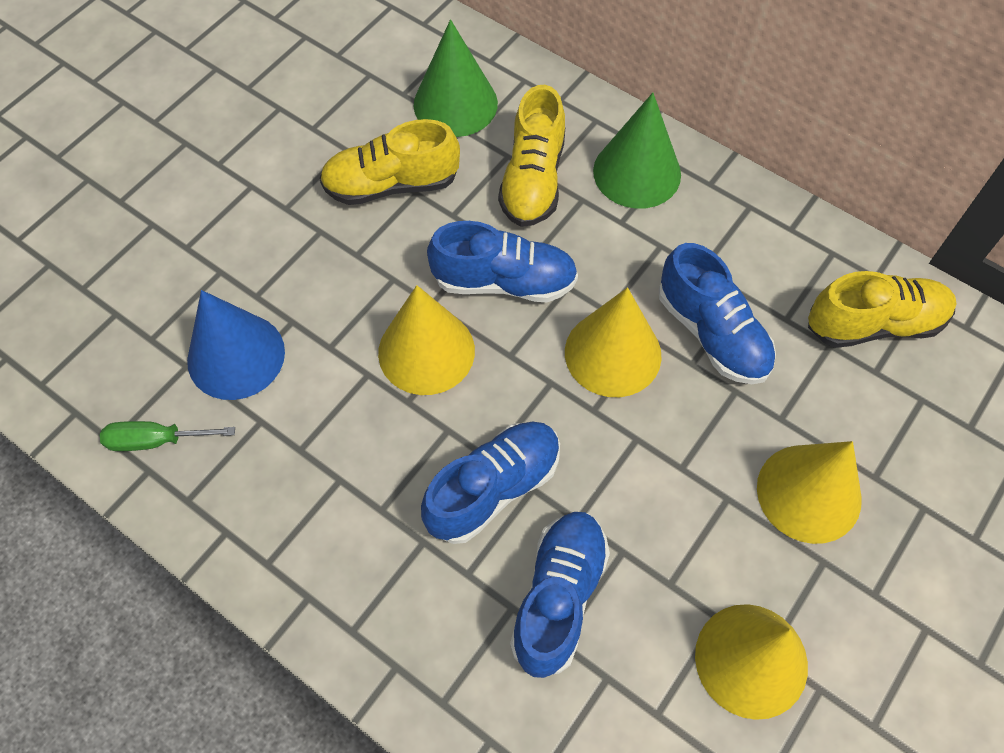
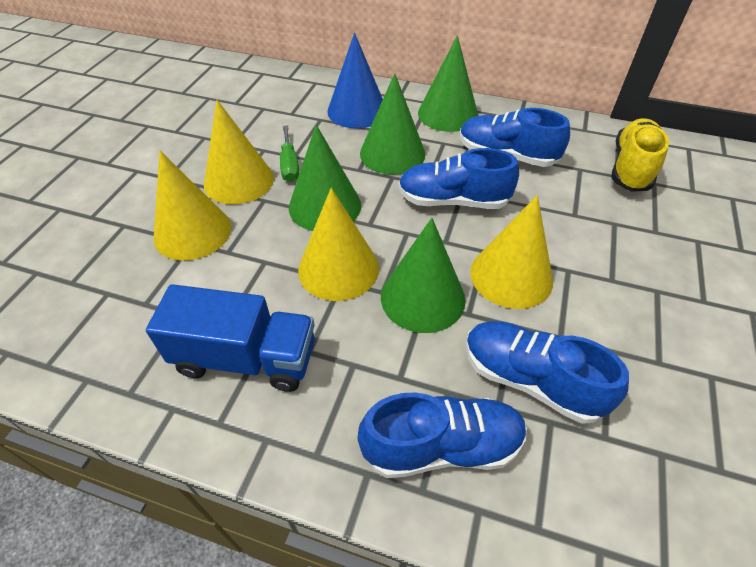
blue truck: 0 -> 1
green cone: 2 -> 4
yellow shoe: 3 -> 1

